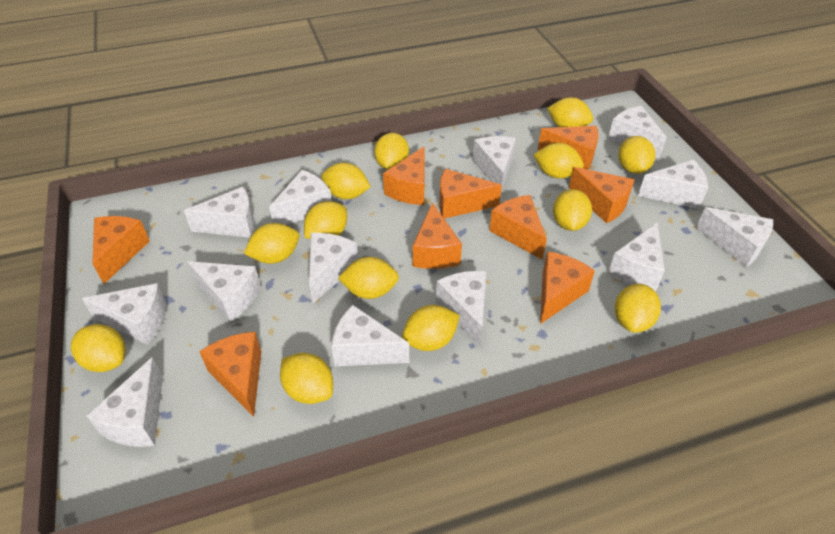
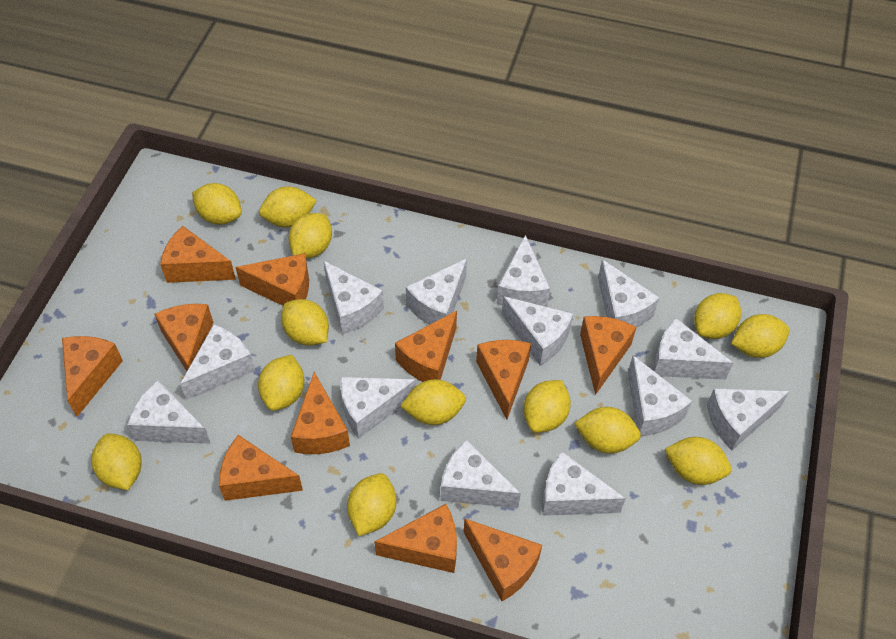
orange cheese: 9 -> 11

